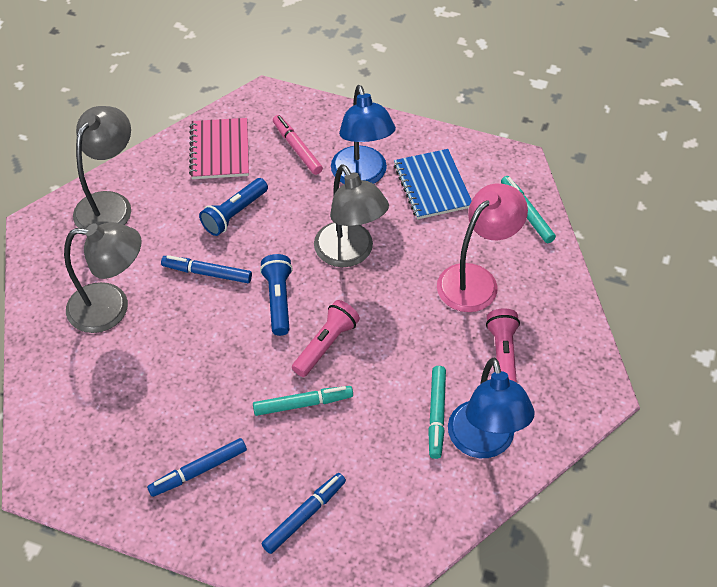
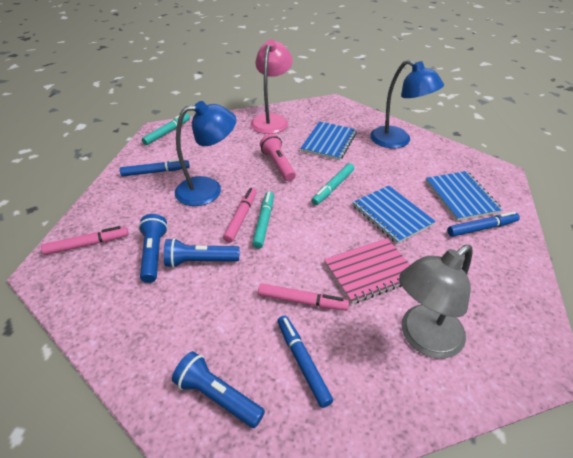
blue flashlight: 2 -> 3
blue notebook: 1 -> 3
grey lamp: 3 -> 1
pink flashlight: 2 -> 1
pink marker: 1 -> 3

